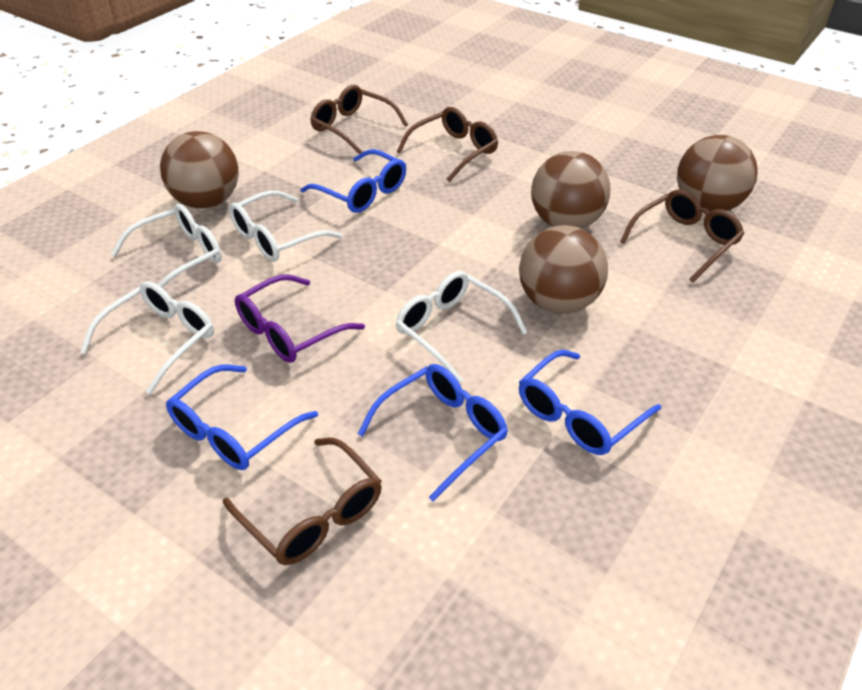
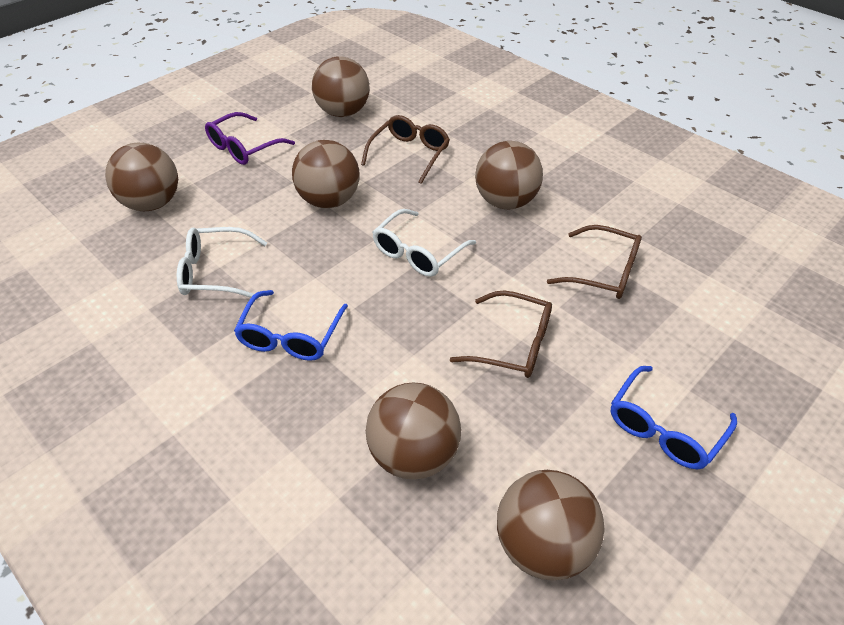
blue glasses: 4 -> 2
brown ball: 4 -> 6
brown glasses: 4 -> 3
white glasses: 4 -> 2

